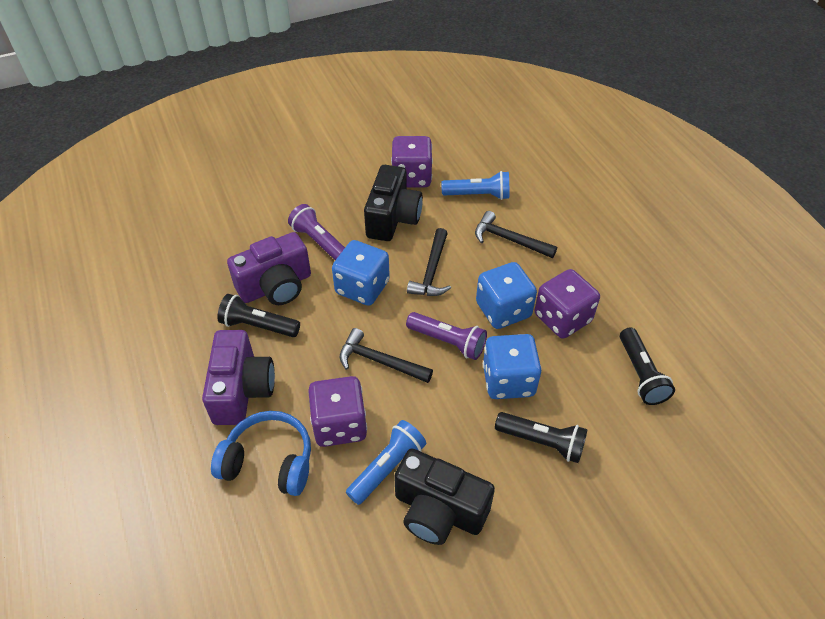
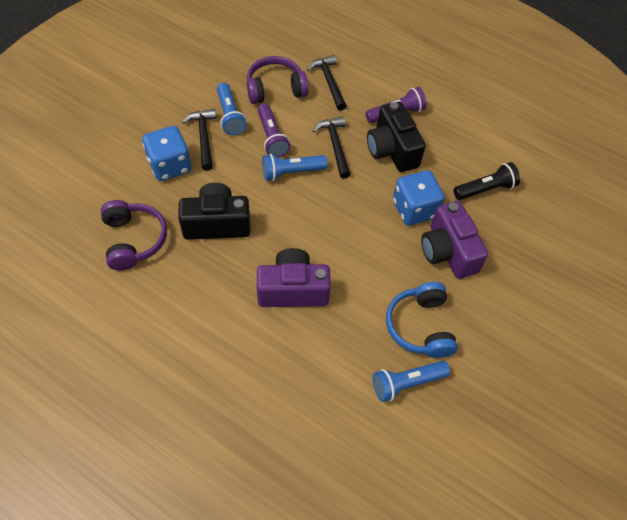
black flashlight: 3 -> 1
blue dice: 3 -> 2
blue flashlight: 2 -> 3
purple dice: 3 -> 0
purple headphones: 0 -> 2

